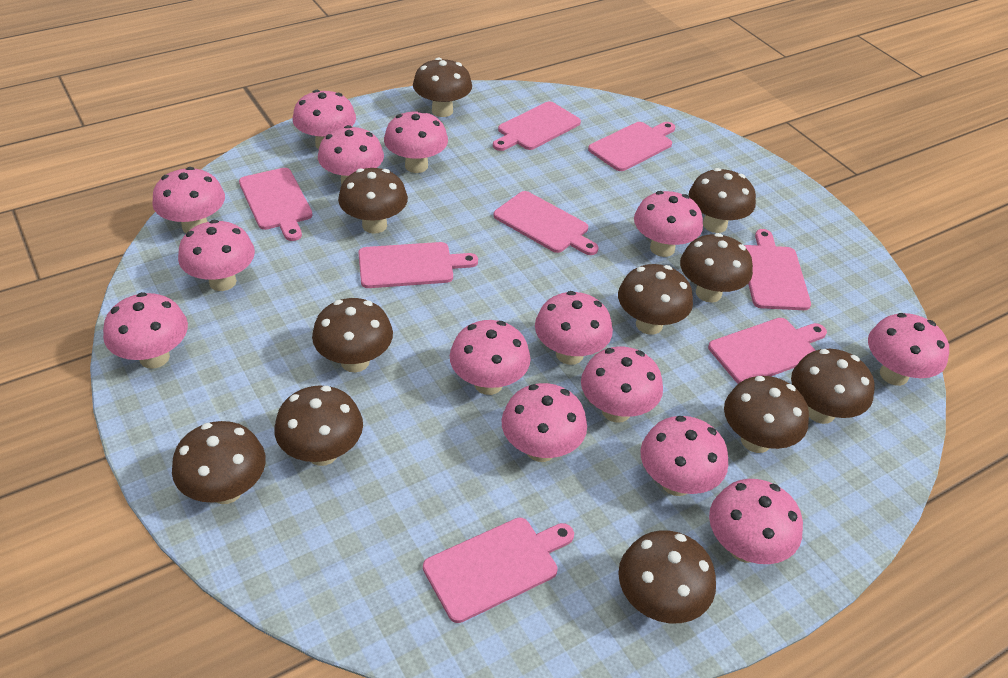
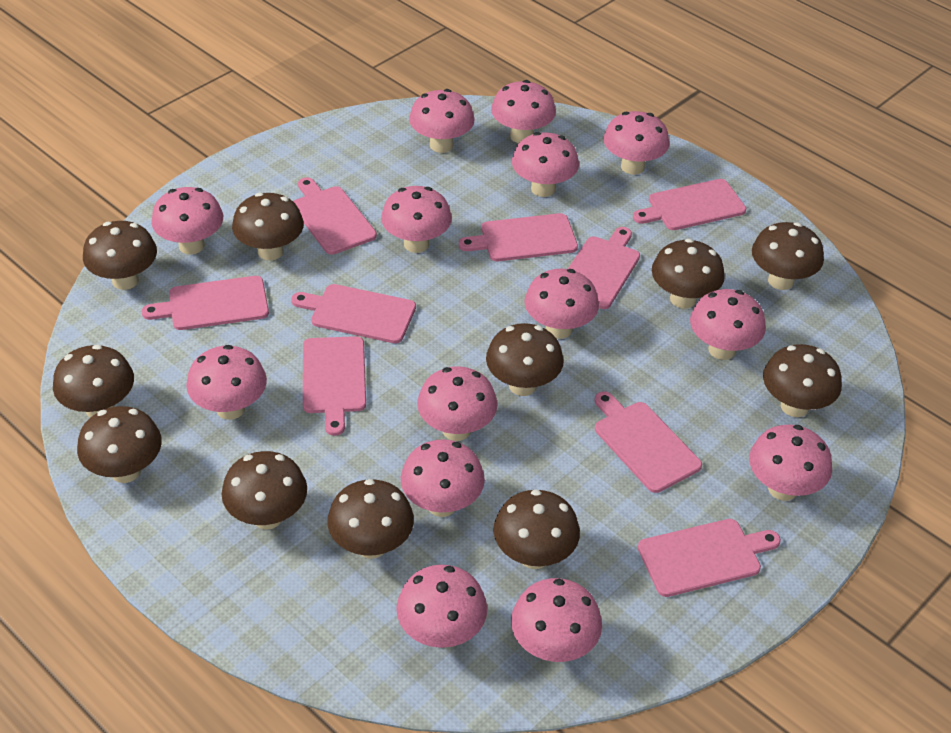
pink cutting board: 8 -> 9

